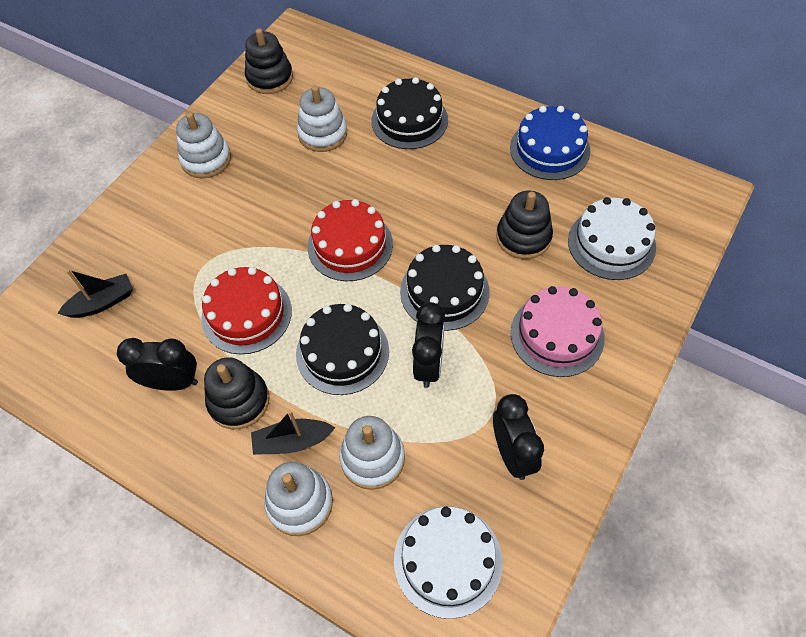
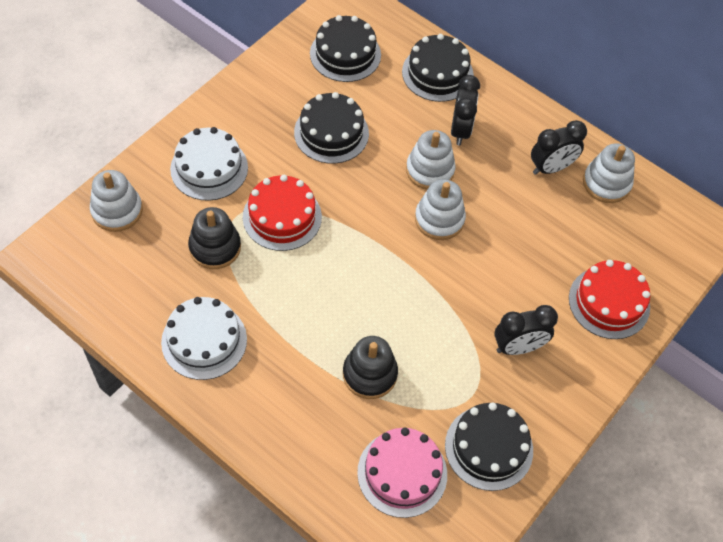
black boat: 2 -> 0
black cake: 3 -> 4
black stacking toy: 3 -> 2
blue cake: 1 -> 0

